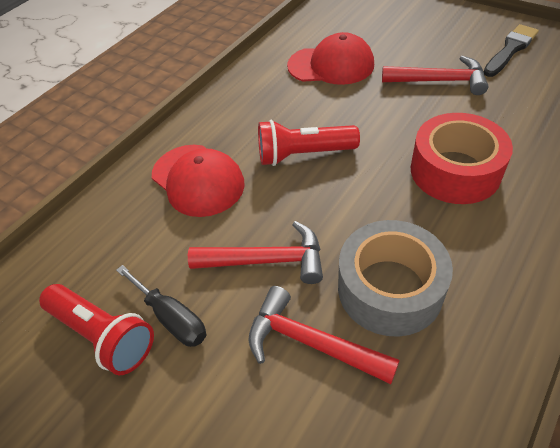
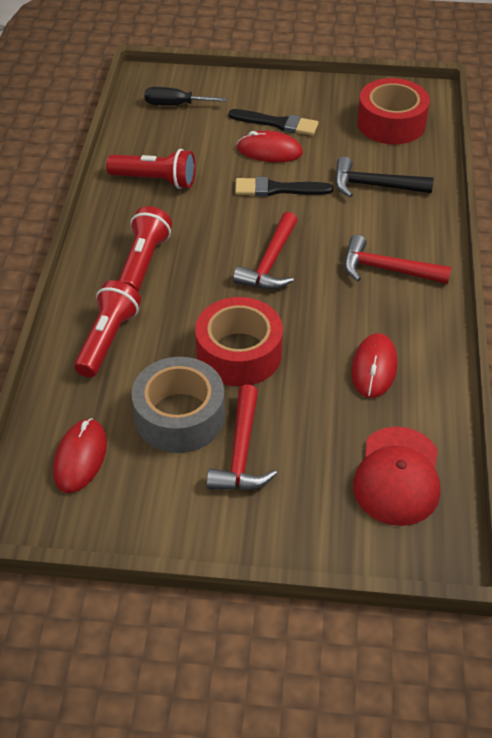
black brush: 1 -> 2
black hammer: 0 -> 1
red cap: 2 -> 1
red flashlight: 2 -> 3
red mouse: 0 -> 3
red tape: 1 -> 2

